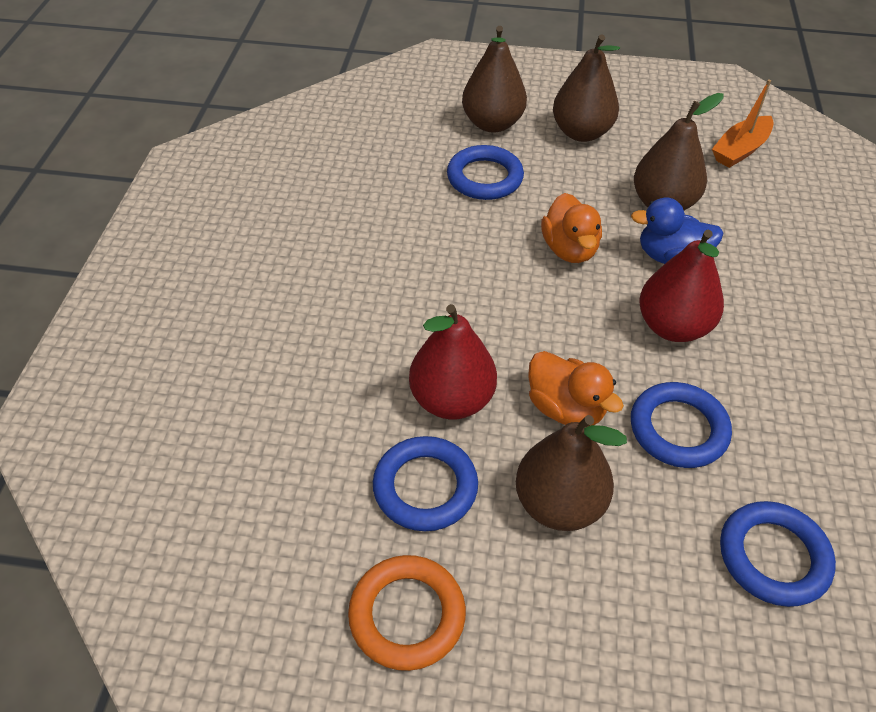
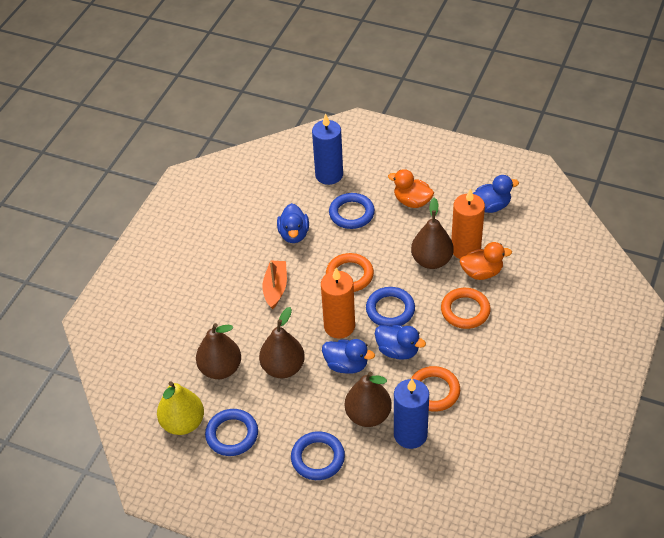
blue candle: 0 -> 2
blue duck: 1 -> 4
orange candle: 0 -> 2
orange ring: 1 -> 3
red pear: 2 -> 0
yellow pear: 0 -> 1

